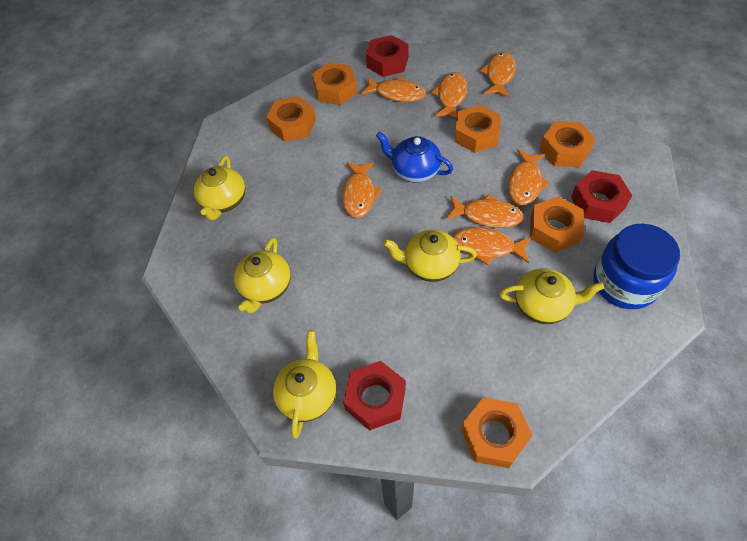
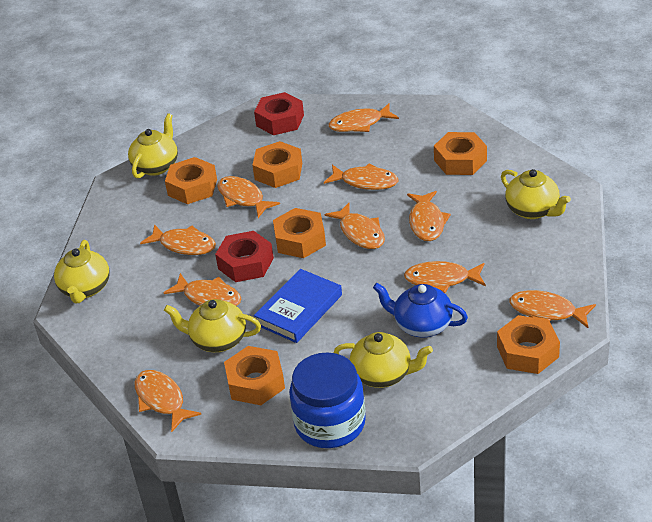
blue book: 0 -> 1
orange fish: 7 -> 10
red nut: 3 -> 2

